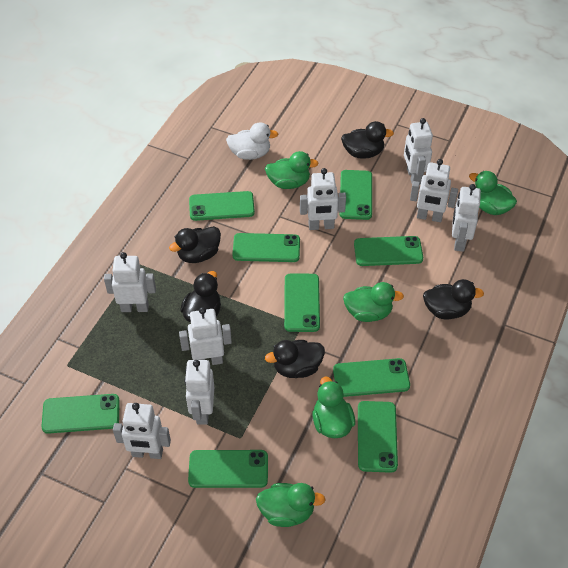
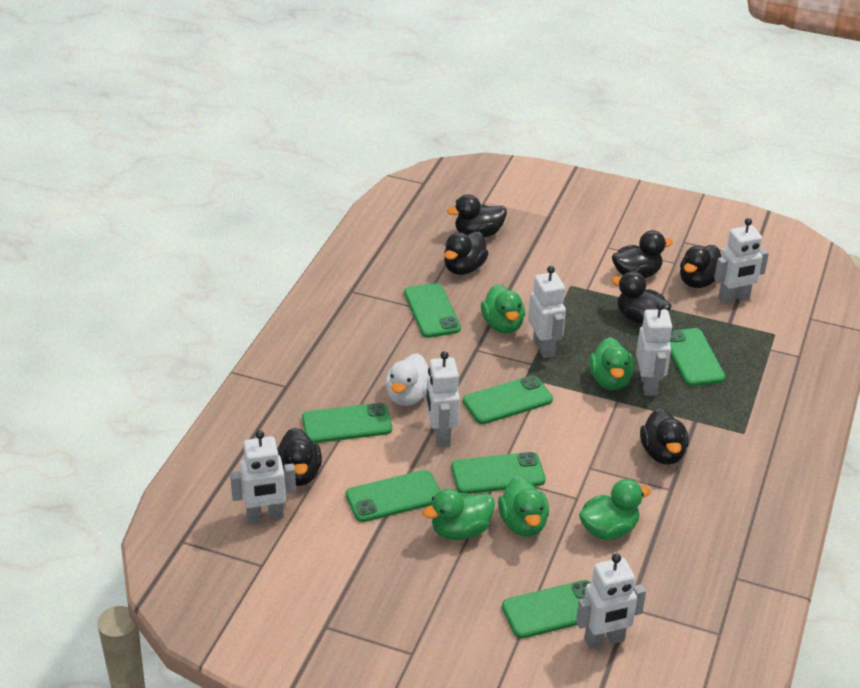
black duck: 5 -> 7
green phone: 9 -> 7
white robot: 8 -> 6

